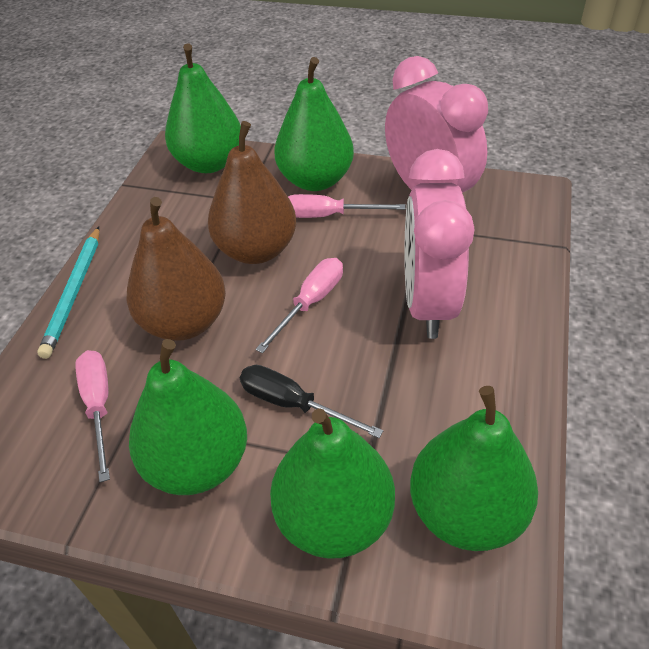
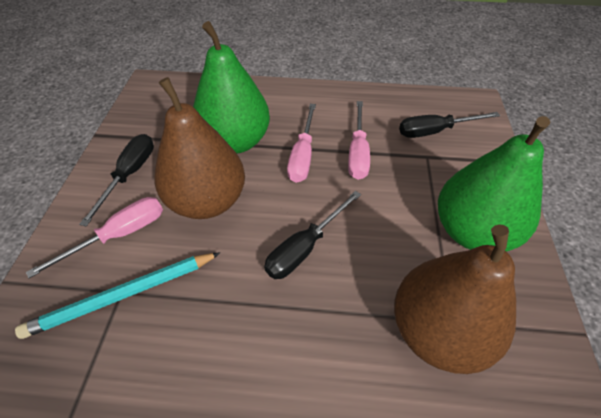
black screwdriver: 1 -> 3
green pear: 5 -> 2
pink clock: 2 -> 0

